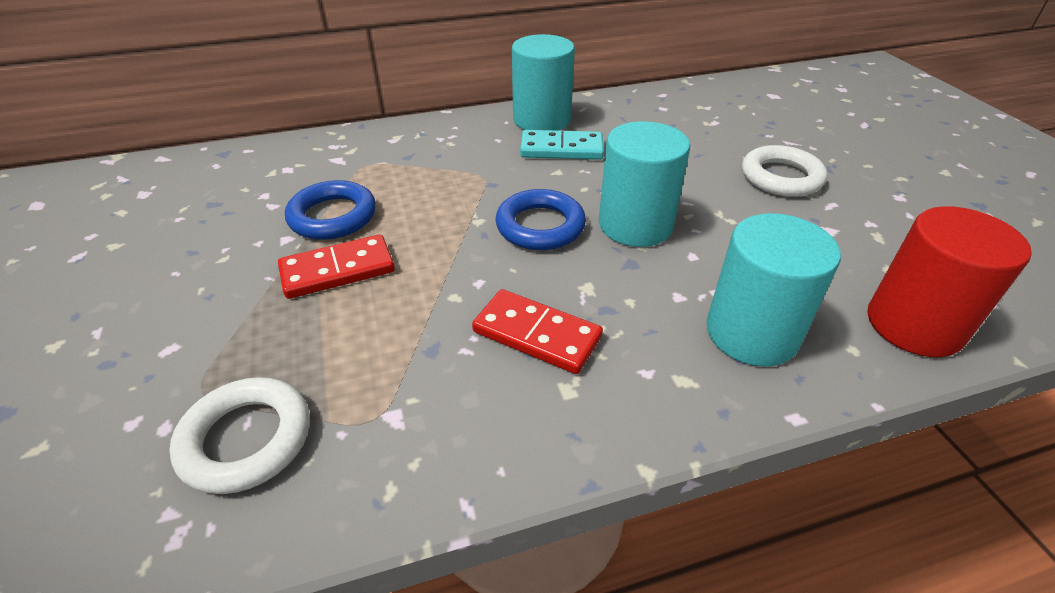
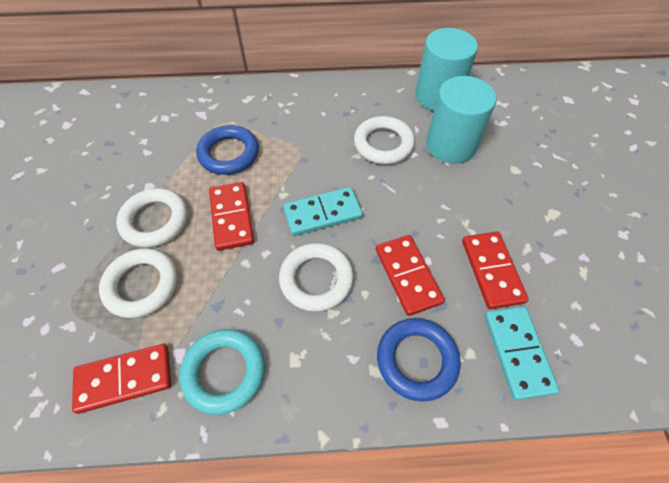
red cylinder: 1 -> 0
red domino: 2 -> 4
turquoise cylinder: 3 -> 2
turquoise domino: 1 -> 2
turquoise ring: 0 -> 1
white ring: 2 -> 4

